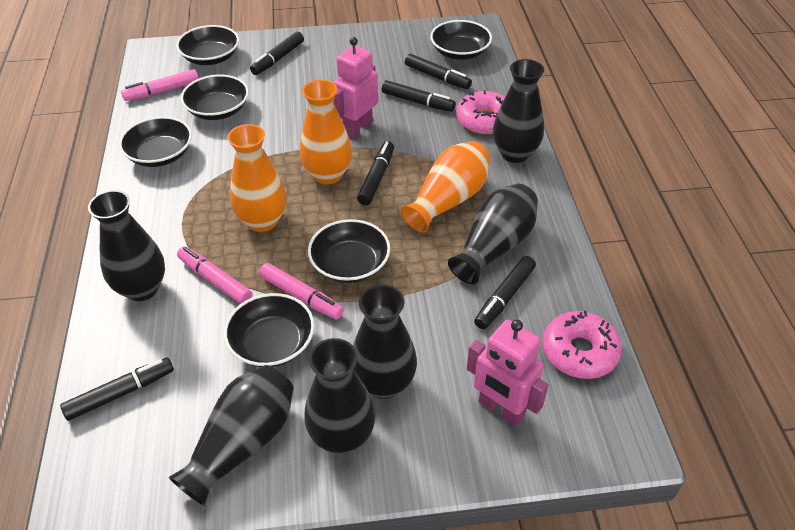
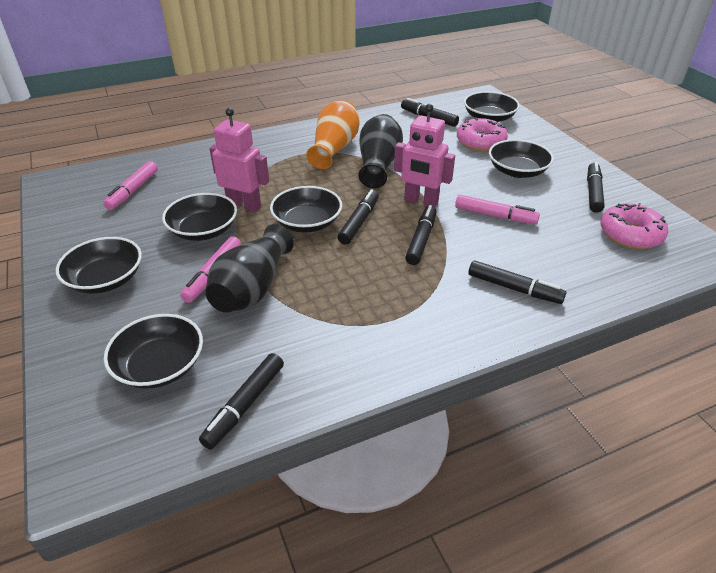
black vase: 6 -> 2
orange vase: 3 -> 1

